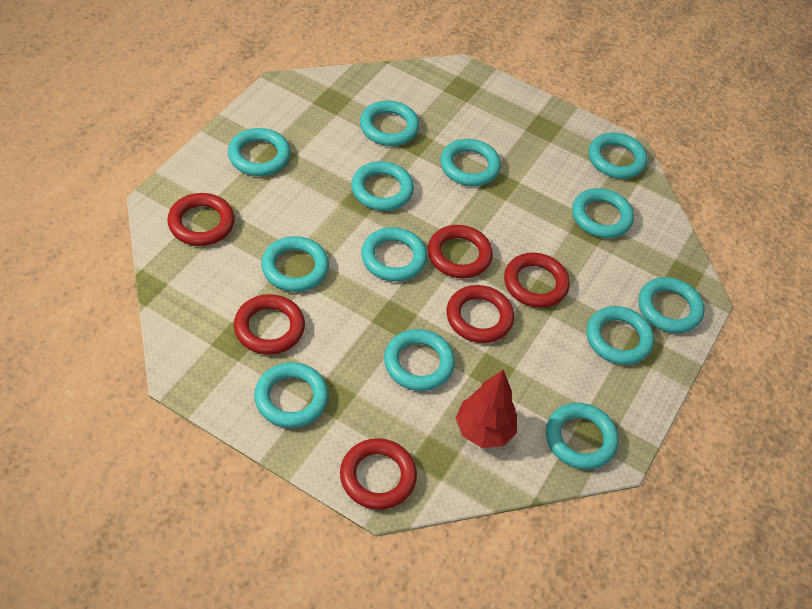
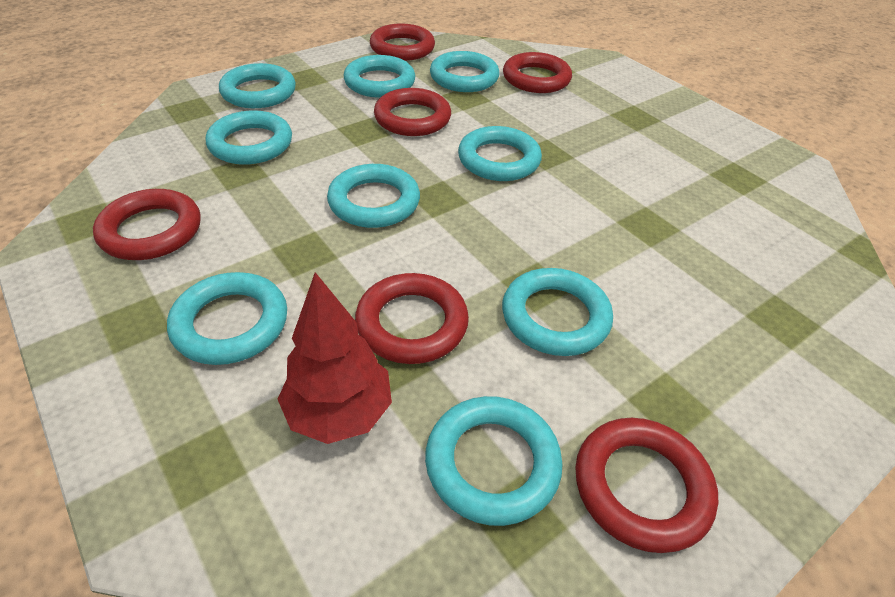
turquoise ring: 13 -> 9

